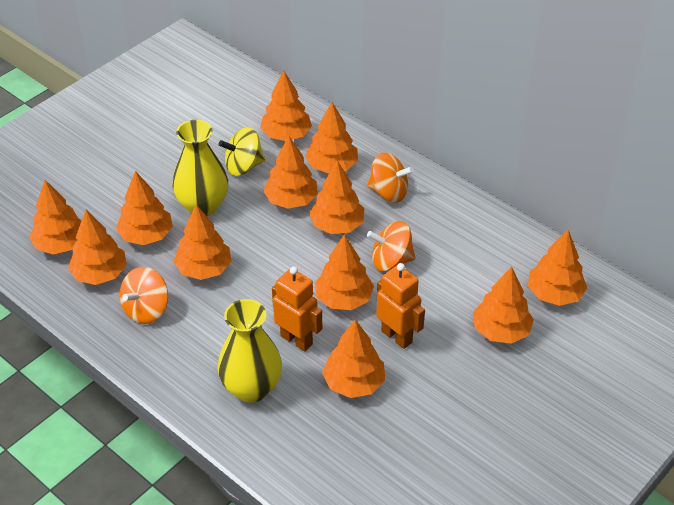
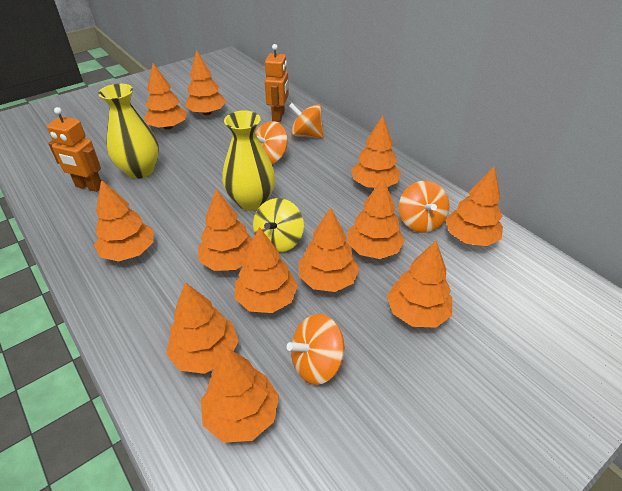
orange spinning top: 3 -> 4

